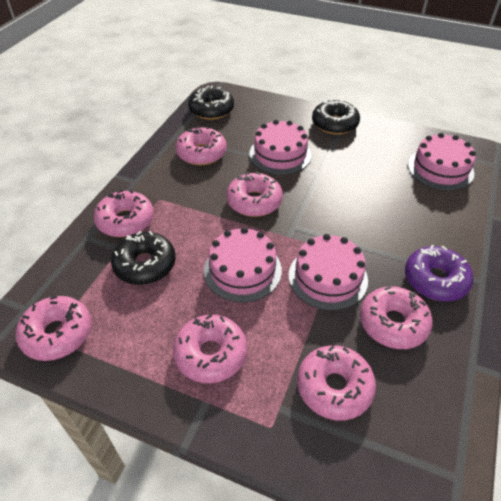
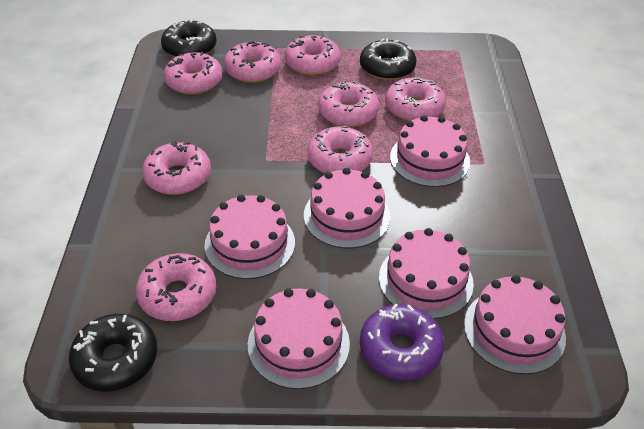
pink cake: 4 -> 6
pink donut: 7 -> 8

